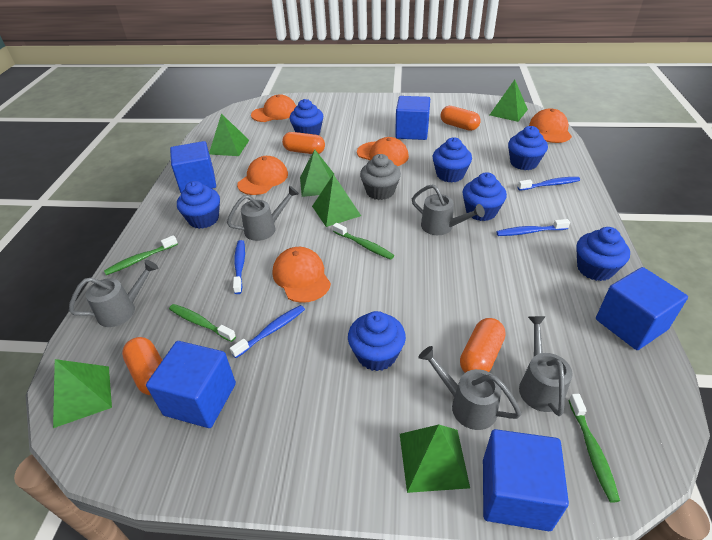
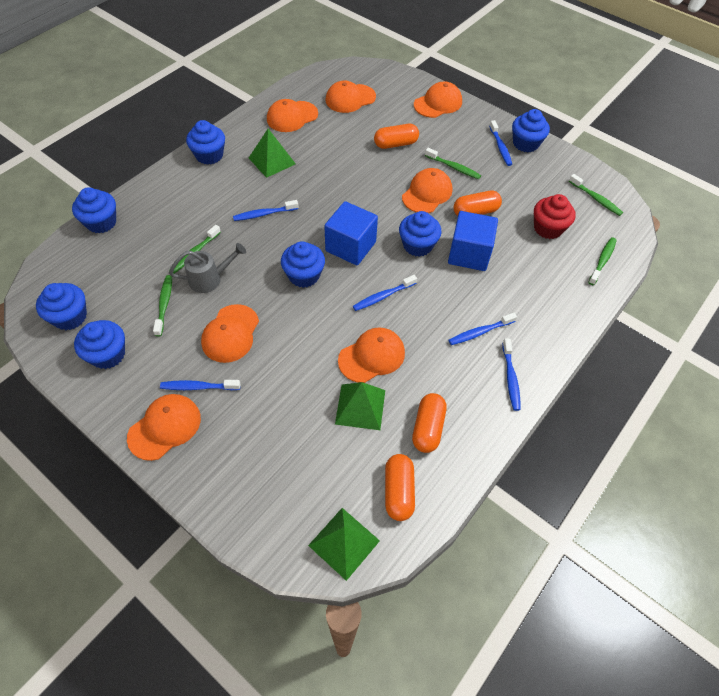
blue cube: 5 -> 2
blue toothbrush: 4 -> 6
green pyramid: 6 -> 3
green toothbrush: 4 -> 5
grey cupcake: 1 -> 0
grey watering can: 5 -> 1
orange cap: 5 -> 7
red cupcake: 0 -> 1

